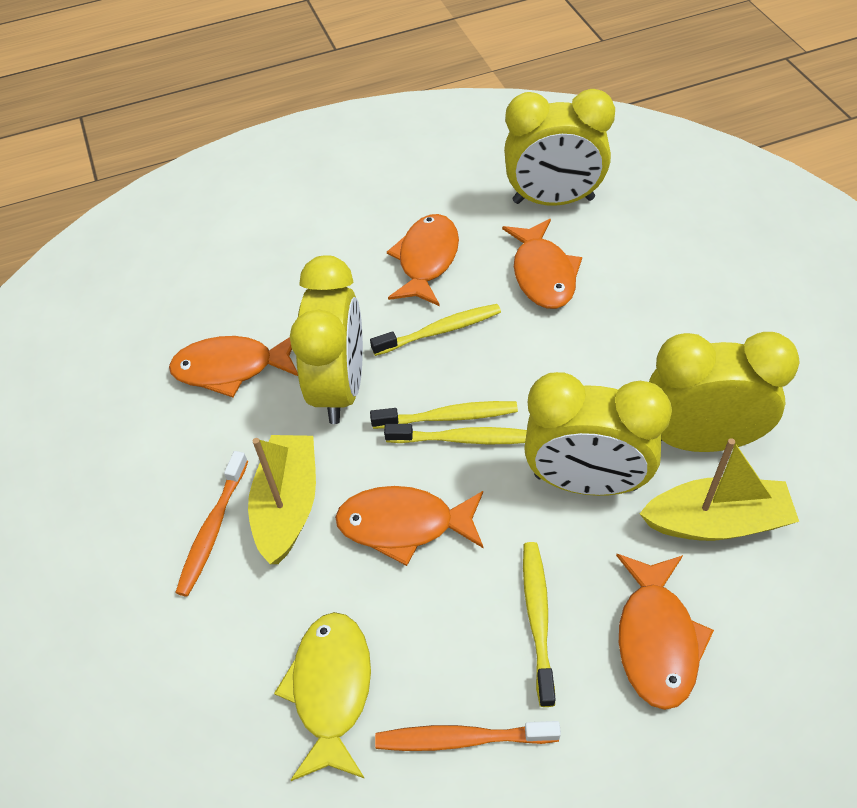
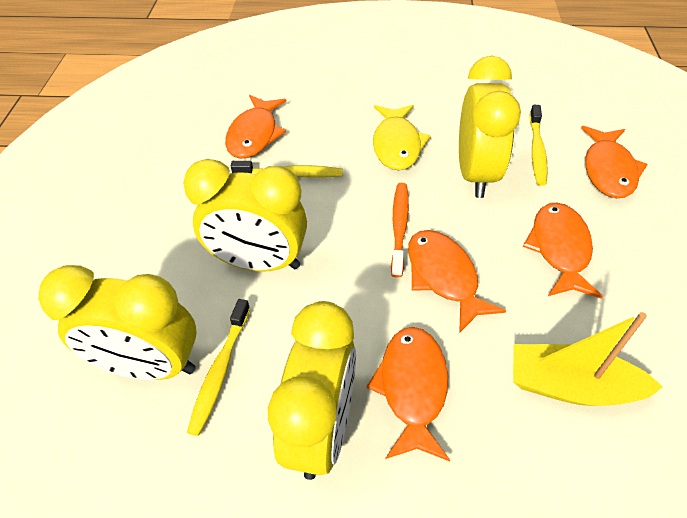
orange toothbrush: 2 -> 1
yellow boat: 2 -> 1
yellow toothbrush: 4 -> 3

